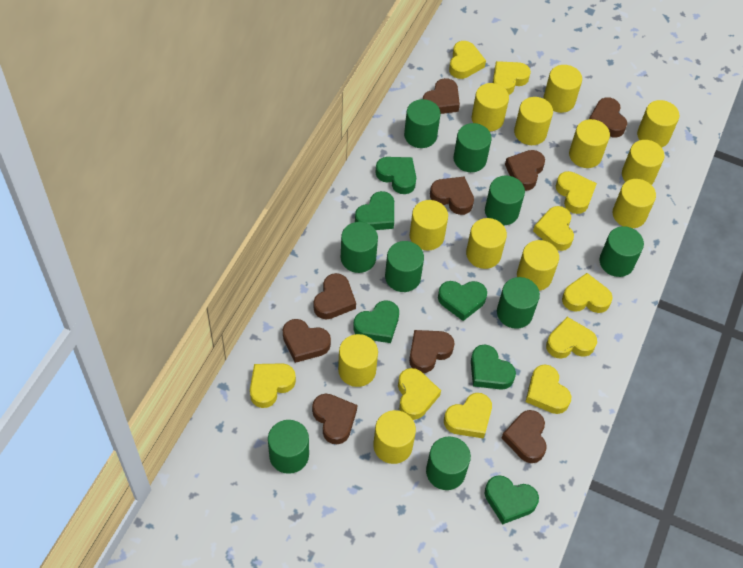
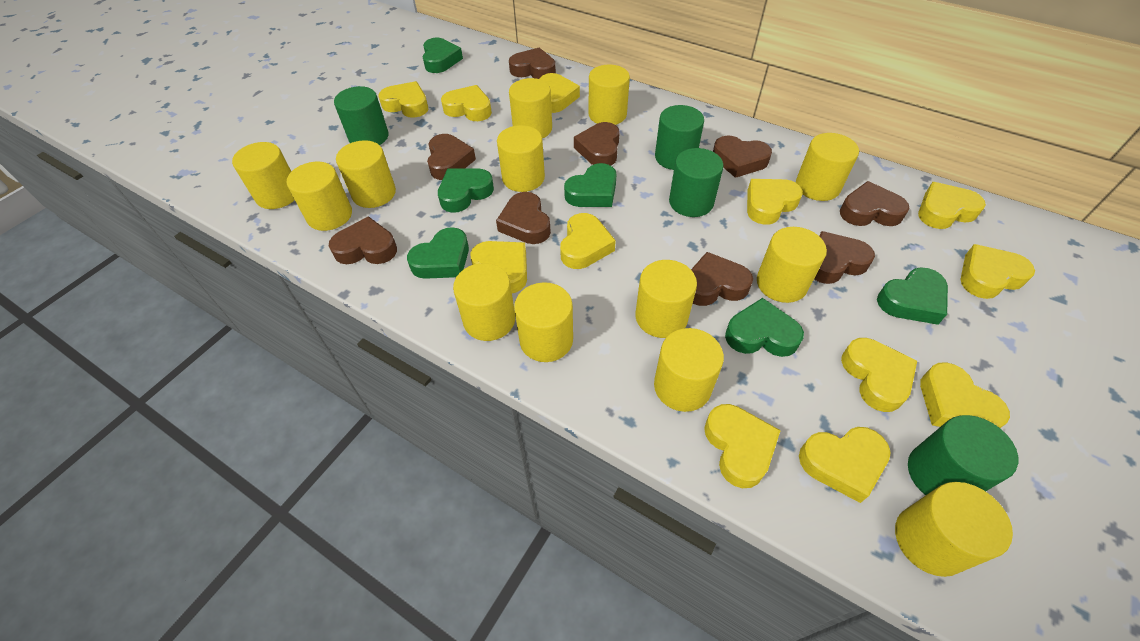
green cylinder: 9 -> 4
yellow cylinder: 12 -> 13
yellow heart: 10 -> 12

